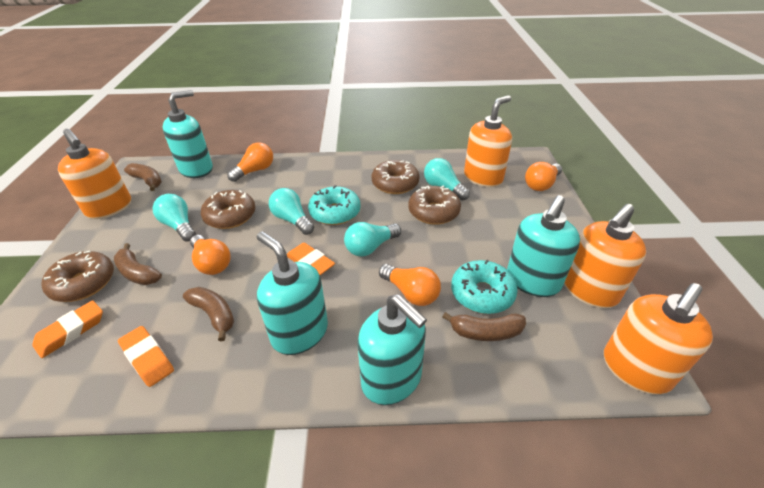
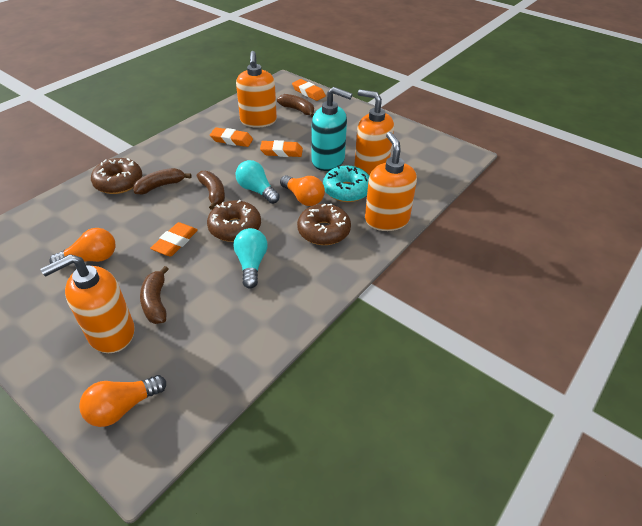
brown donut: 4 -> 3
orange eraser: 3 -> 4
orange light bulb: 4 -> 3
turquoise donut: 2 -> 1
turquoise light bulb: 4 -> 2
turquoise soap dispenser: 4 -> 1

